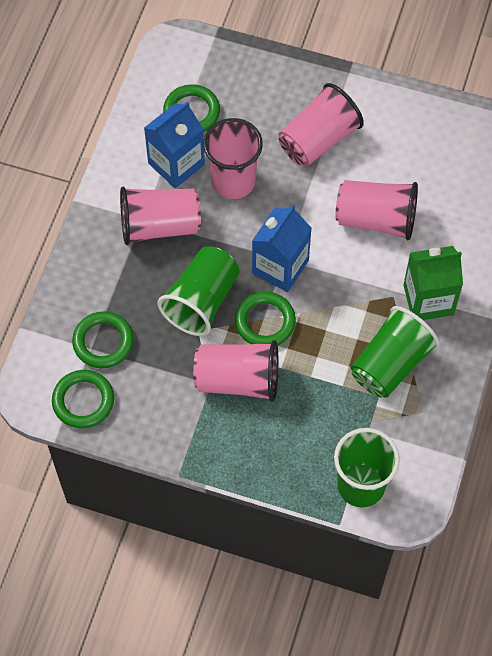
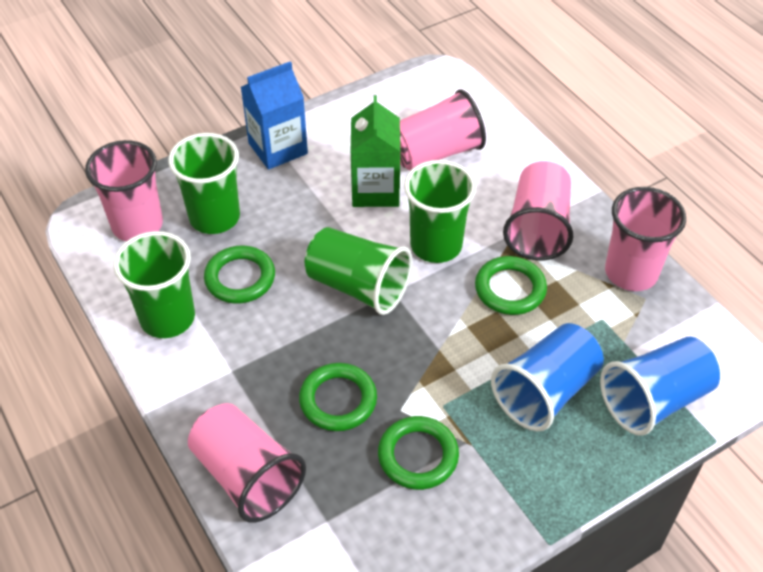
blue carton: 2 -> 1
blue cup: 0 -> 2
green cup: 3 -> 4

